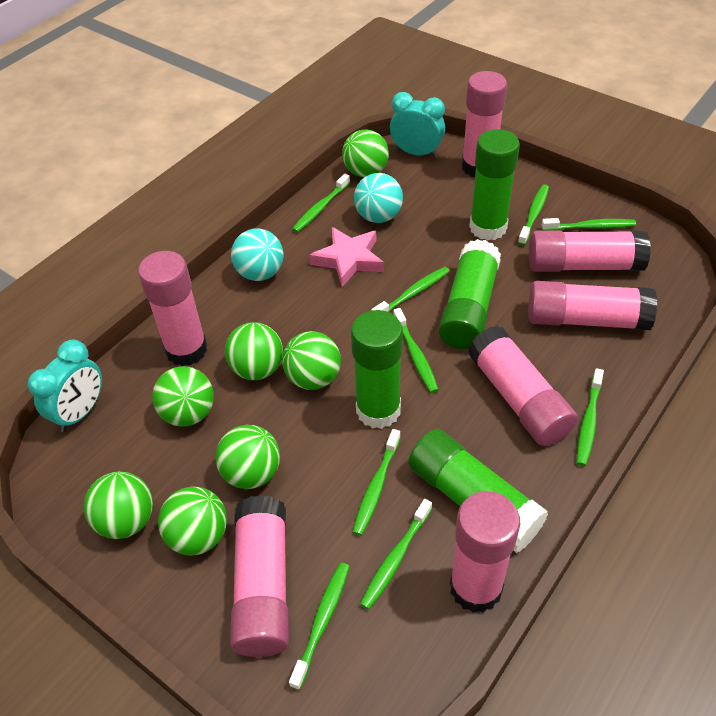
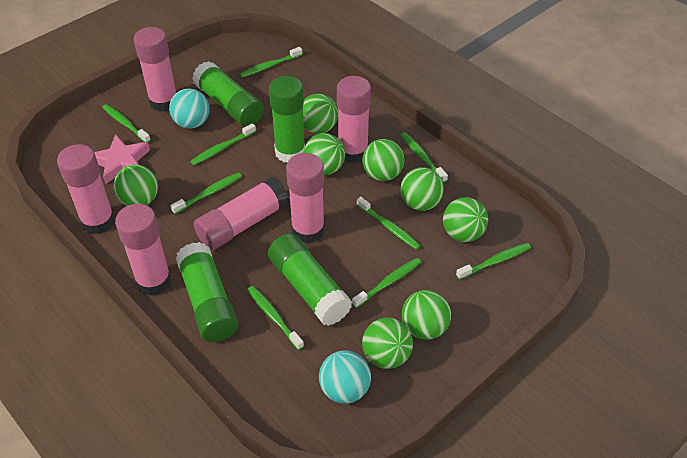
green ball: 7 -> 8
pink glue stick: 7 -> 6
turquoise clock: 2 -> 0

